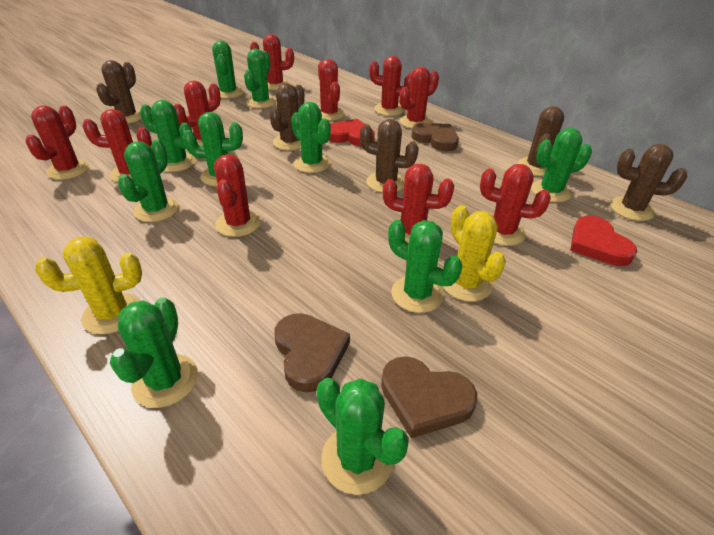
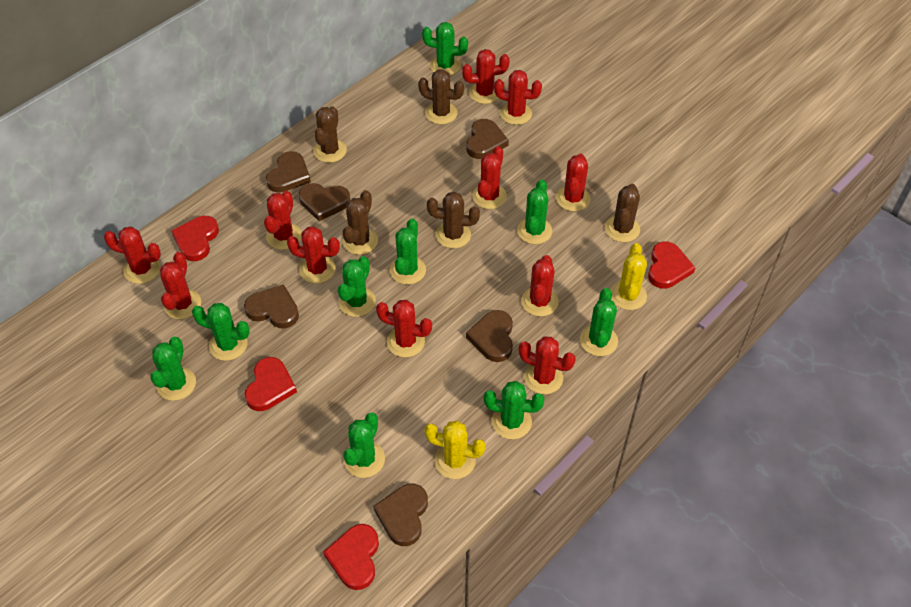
brown heart: 3 -> 6
green cactus: 10 -> 9
red cactus: 10 -> 11
red heart: 2 -> 4

